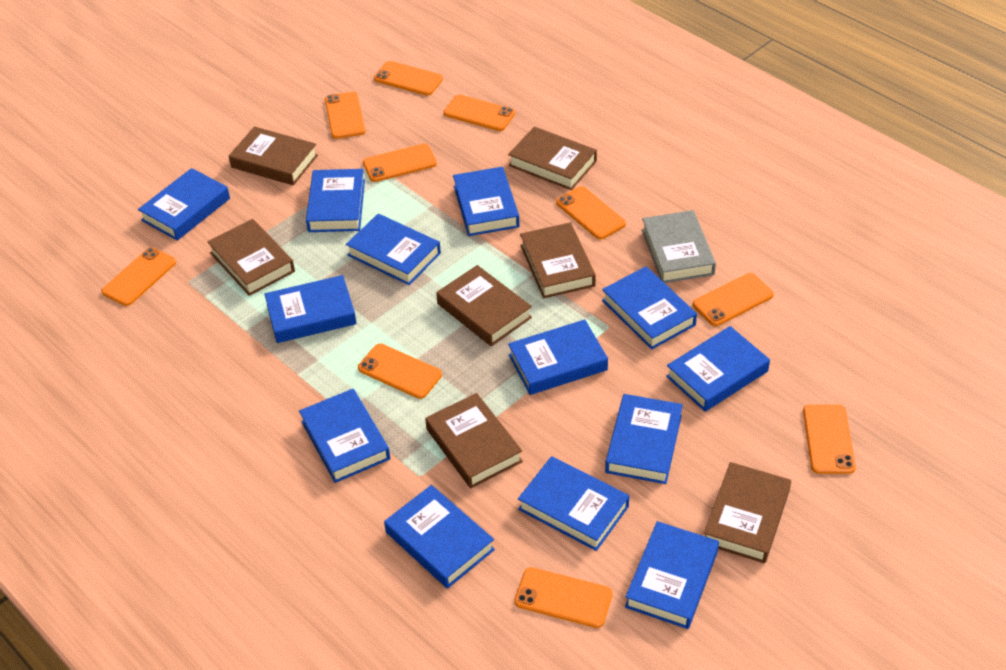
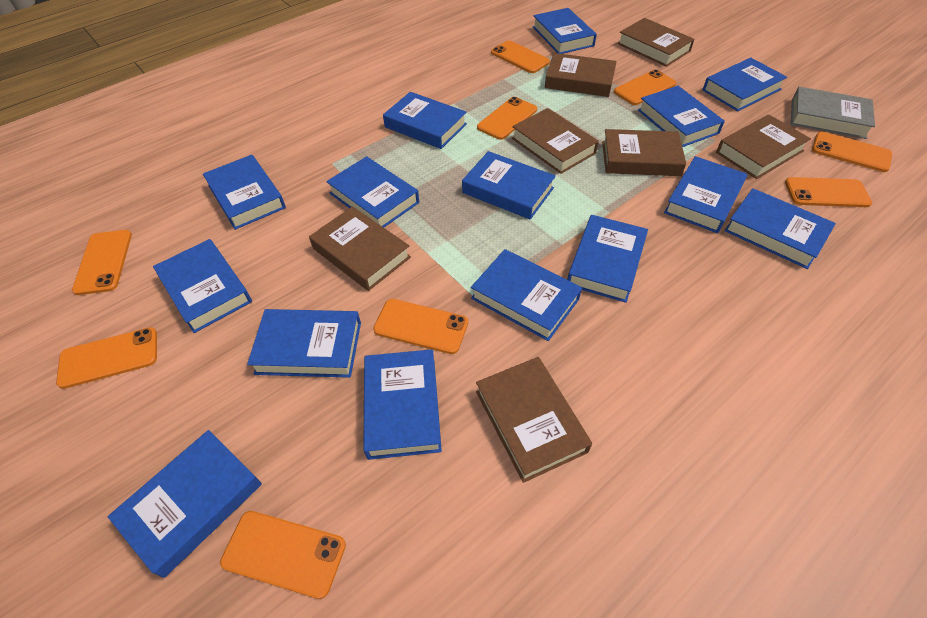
blue book: 13 -> 15
orange phone: 10 -> 9

